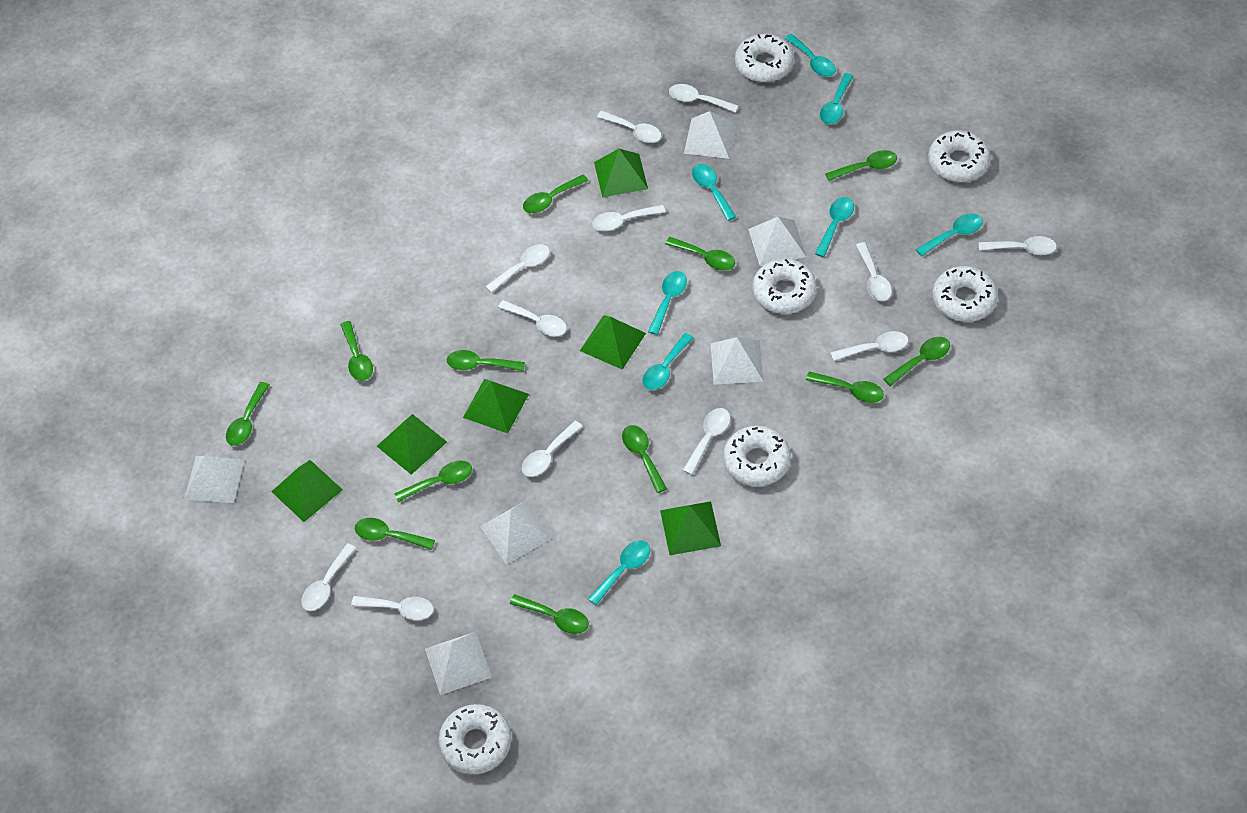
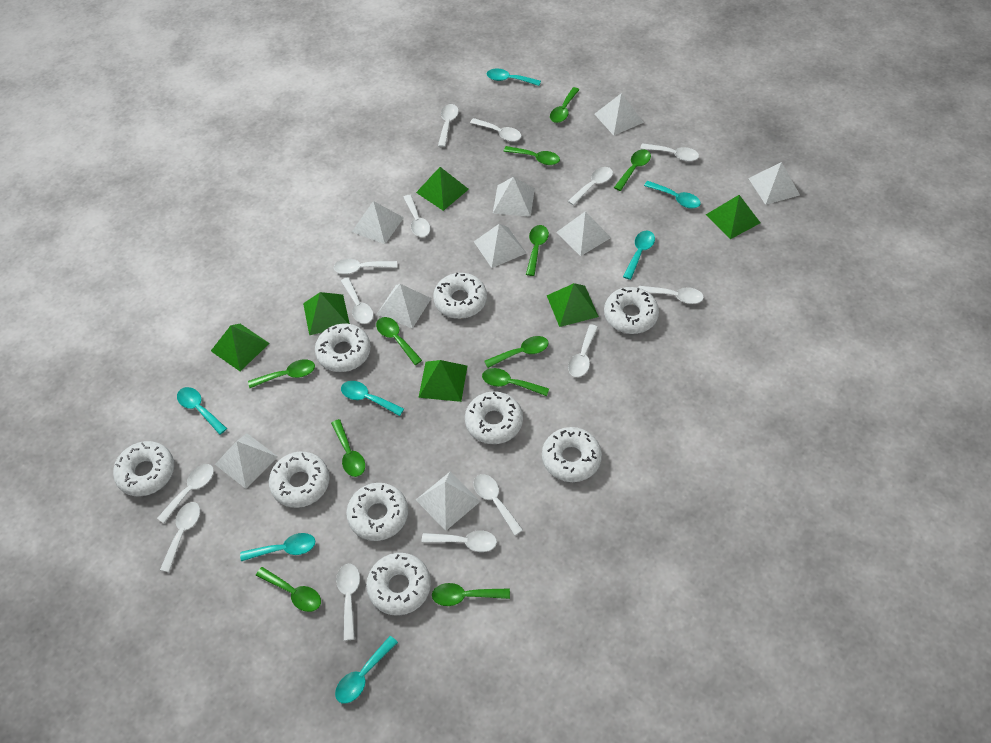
green spoon: 12 -> 11
turquoise spoon: 8 -> 7
white donut: 6 -> 9
white pyramid: 6 -> 9
white spoon: 12 -> 14

